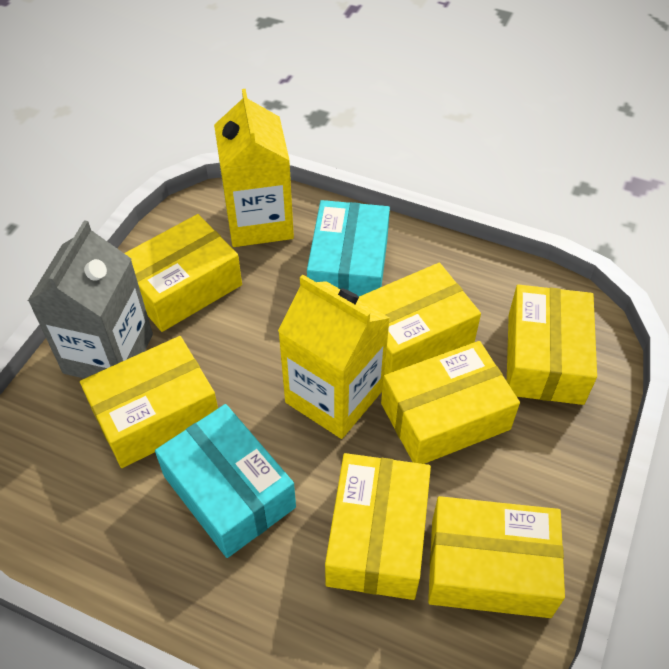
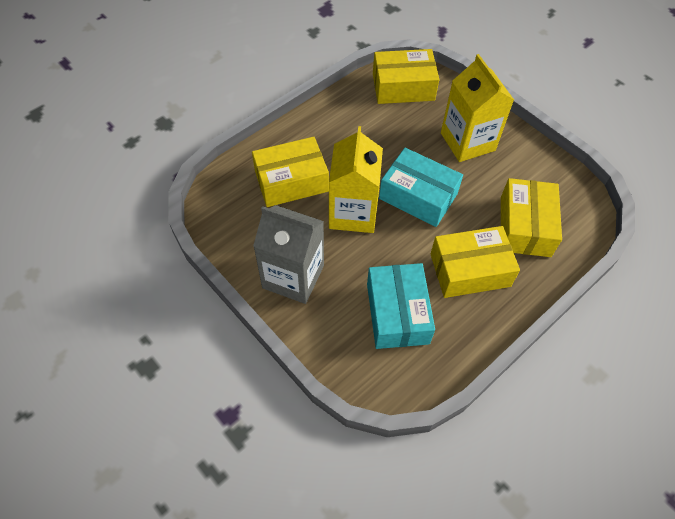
yellow box: 7 -> 4

